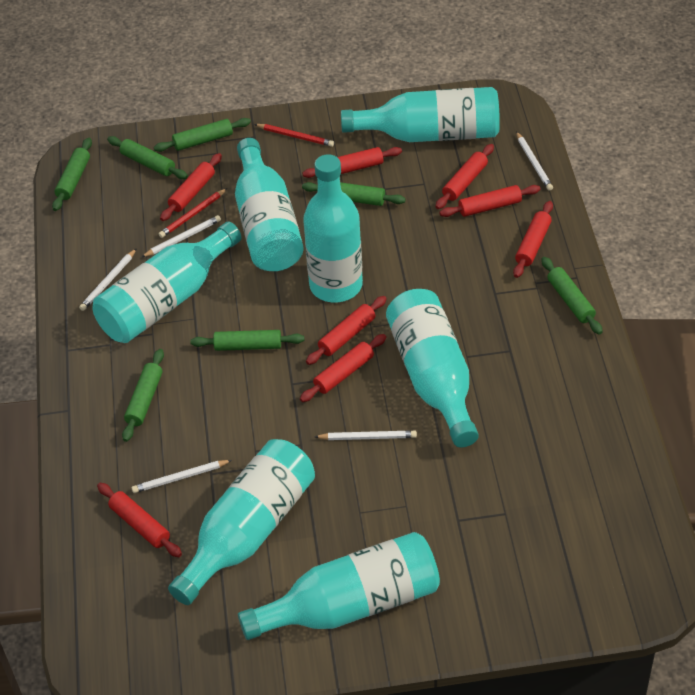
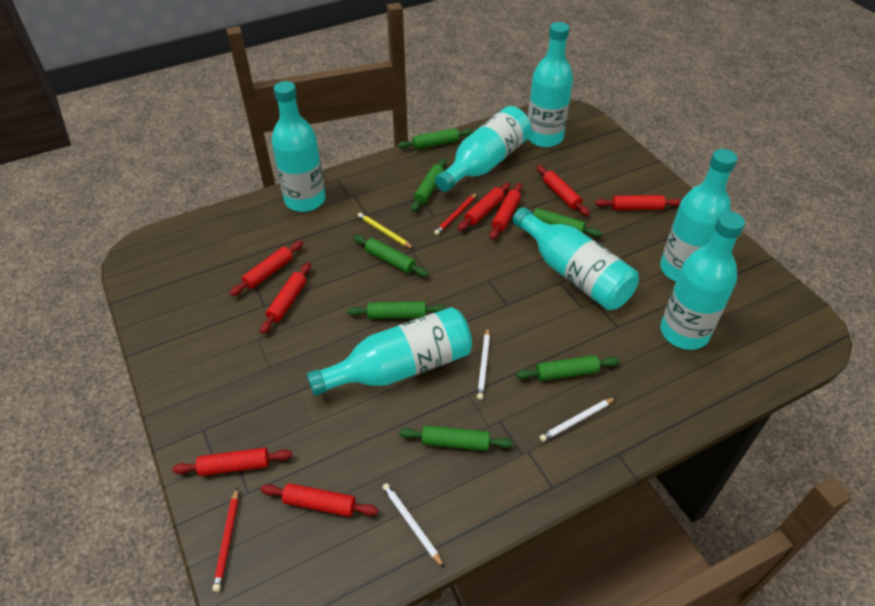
white pencil: 5 -> 3
yellow pencil: 0 -> 1

